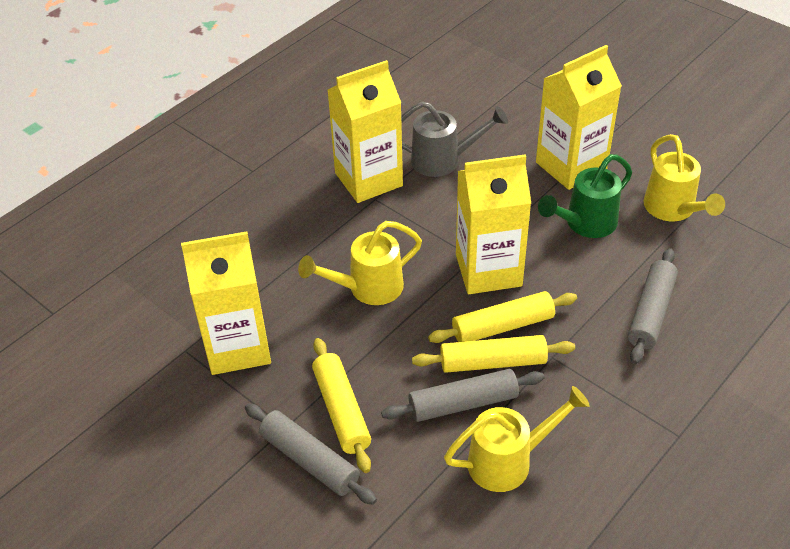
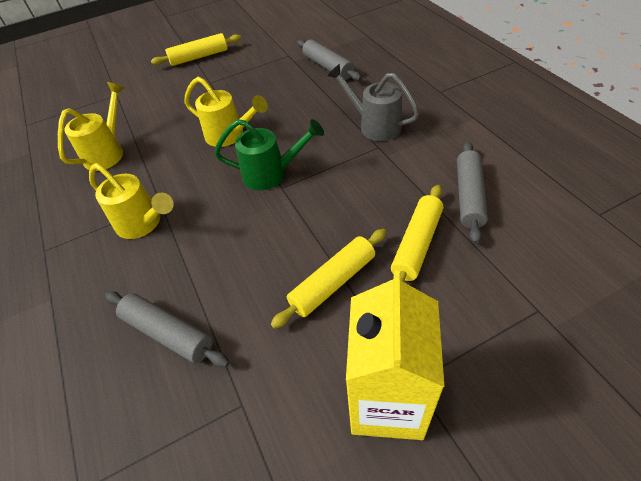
yellow carton: 4 -> 1

